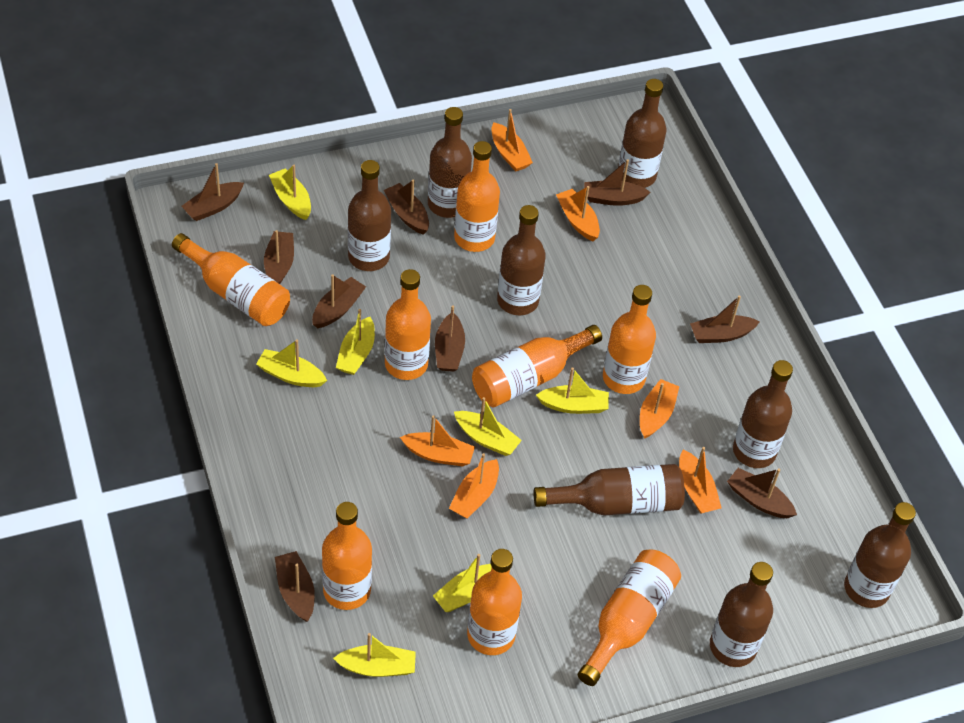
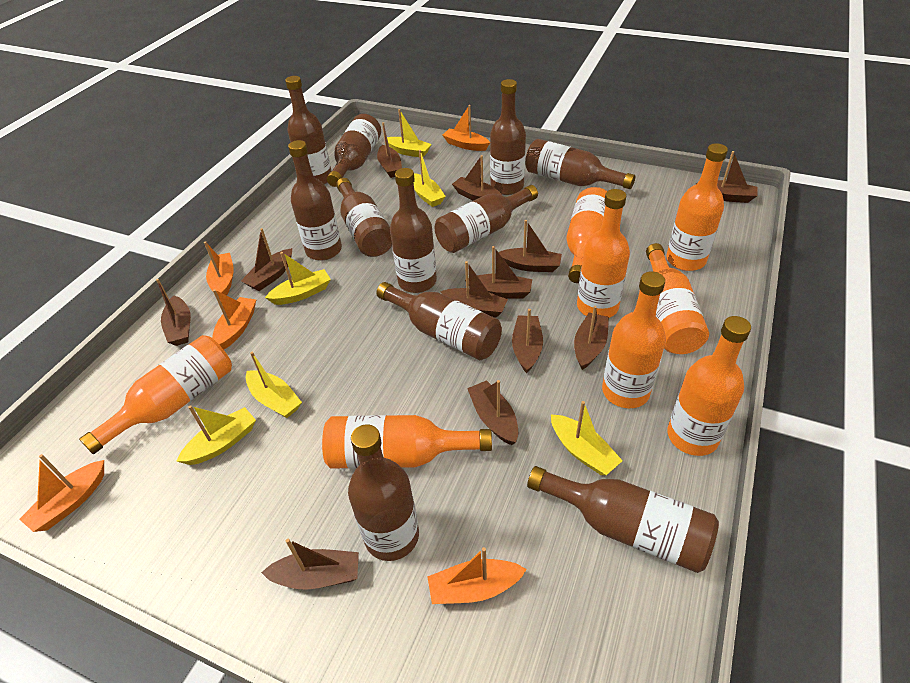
brown boat: 9 -> 12
brown bottle: 8 -> 11
orange boat: 6 -> 5
yellow boat: 7 -> 6

